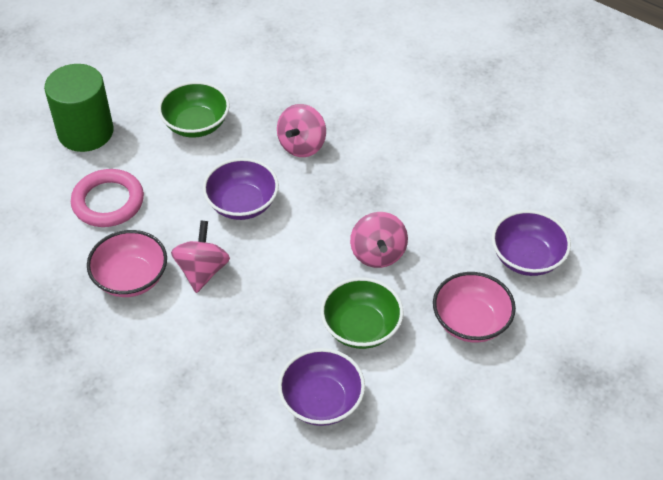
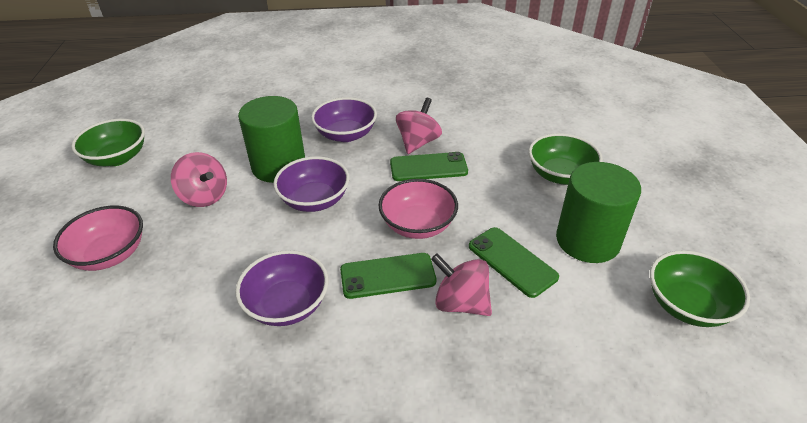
green bowl: 2 -> 3
green cylinder: 1 -> 2
green phone: 0 -> 3
pink ring: 1 -> 0

